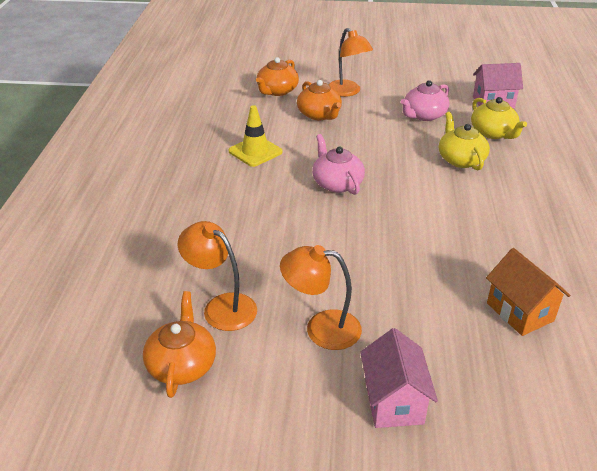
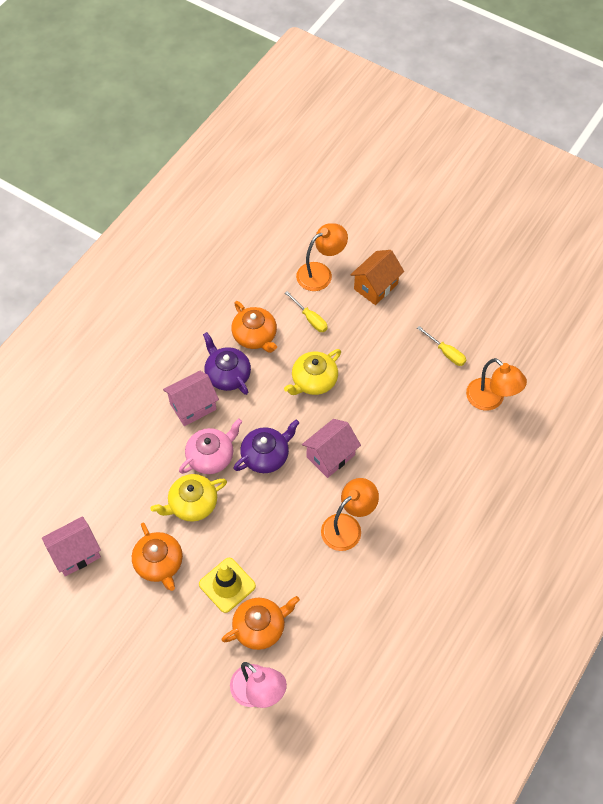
pink house: 2 -> 3
pink lamp: 0 -> 1
pink teapot: 2 -> 1
purple teapot: 0 -> 2
yellow screwdriver: 0 -> 2

